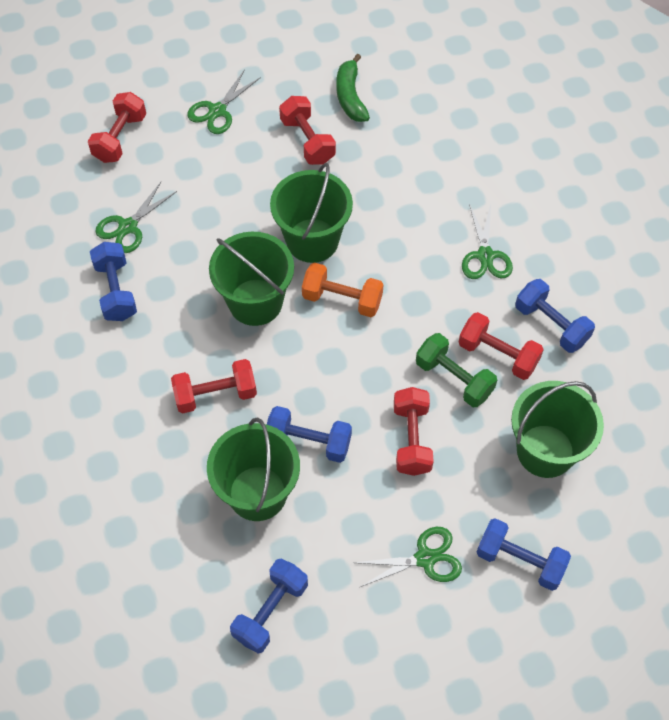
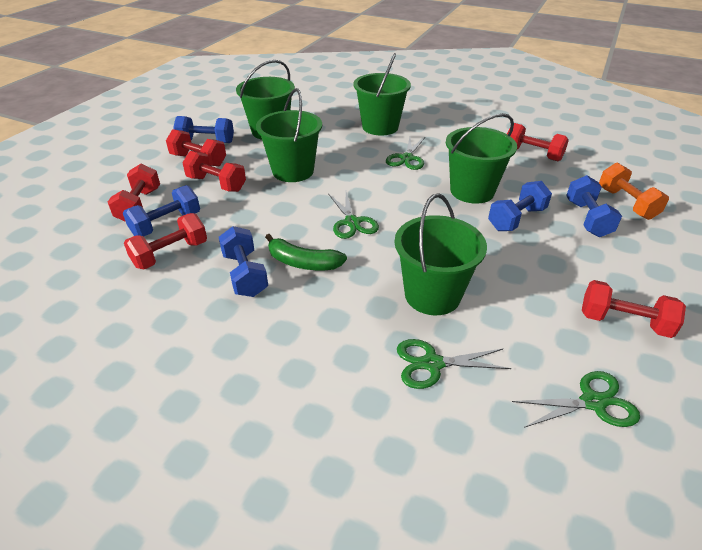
green bucket: 4 -> 5
green dumbbell: 1 -> 0
red dumbbell: 5 -> 6

